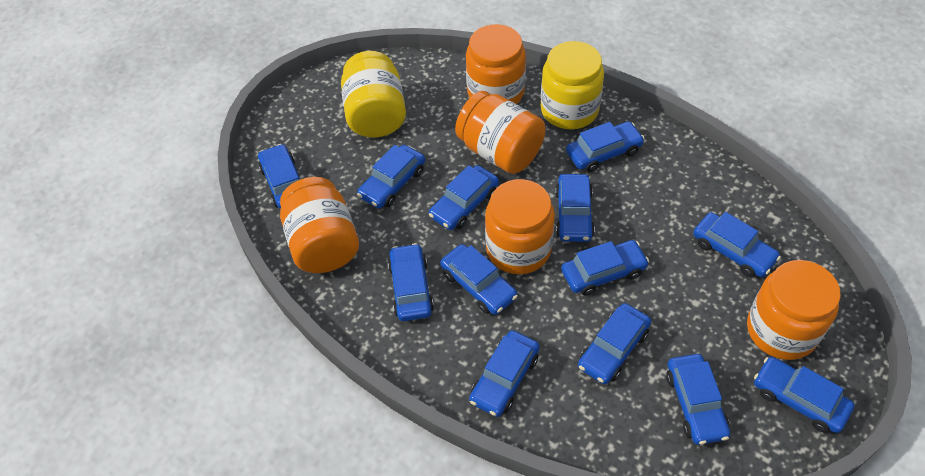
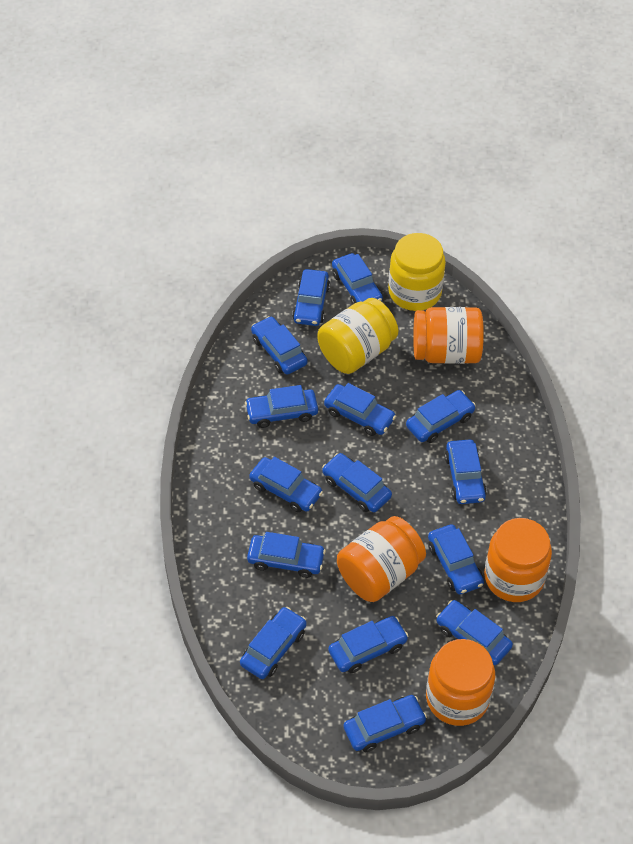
blue car: 13 -> 15
orange jar: 5 -> 4

